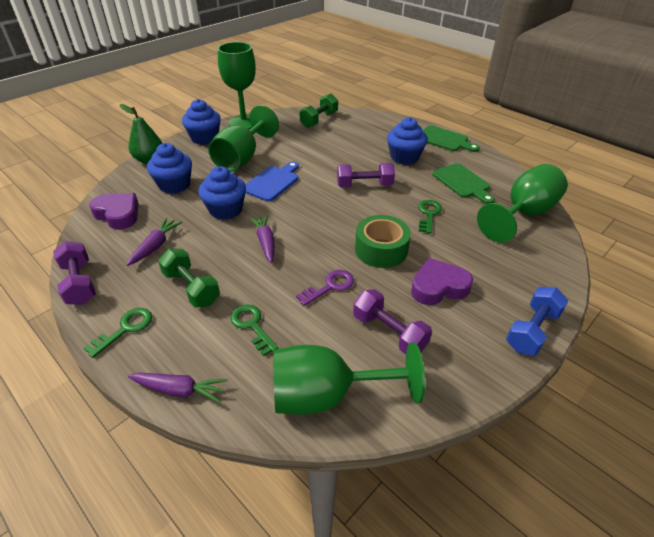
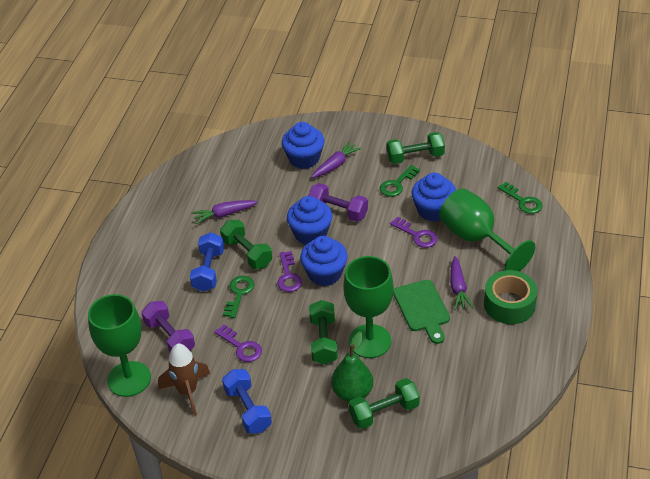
blue cutting board: 1 -> 0
blue dumbbell: 1 -> 2
brown rocket: 0 -> 1
green cutting board: 2 -> 1
green dumbbell: 2 -> 4
green goblet: 4 -> 3
purple dumbbell: 3 -> 2
purple heart: 2 -> 0
purple key: 1 -> 3

